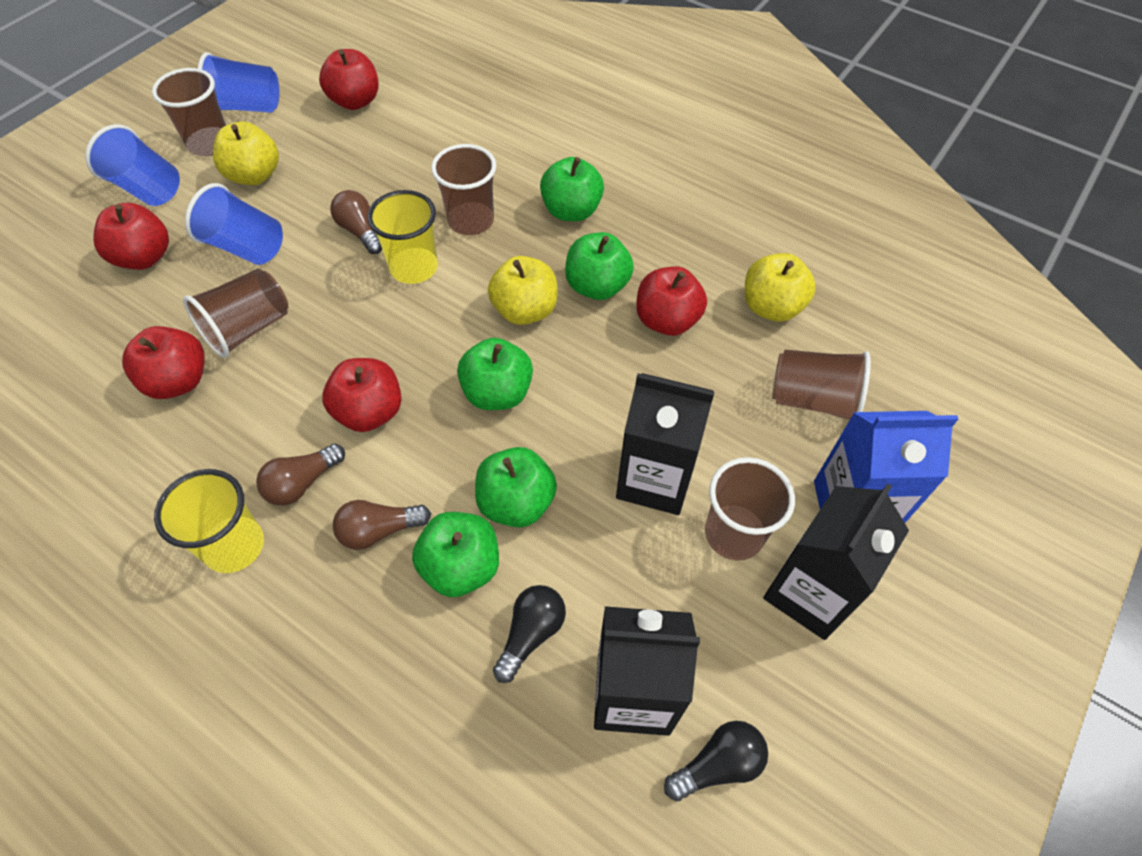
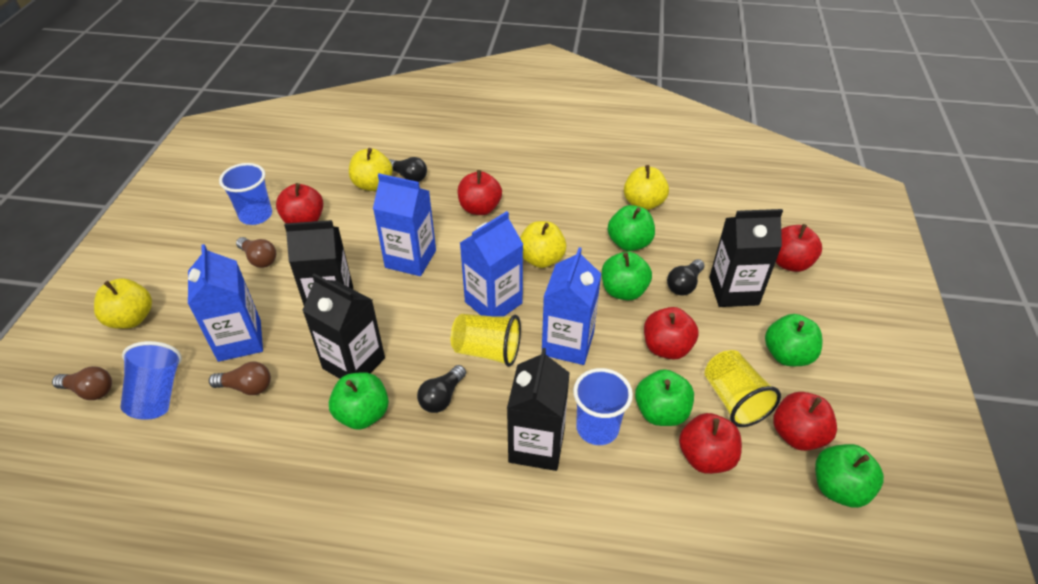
black carton: 3 -> 4
black light bulb: 2 -> 3
blue carton: 1 -> 4
brown cup: 5 -> 0
green apple: 5 -> 6
red apple: 5 -> 6
yellow apple: 3 -> 4

